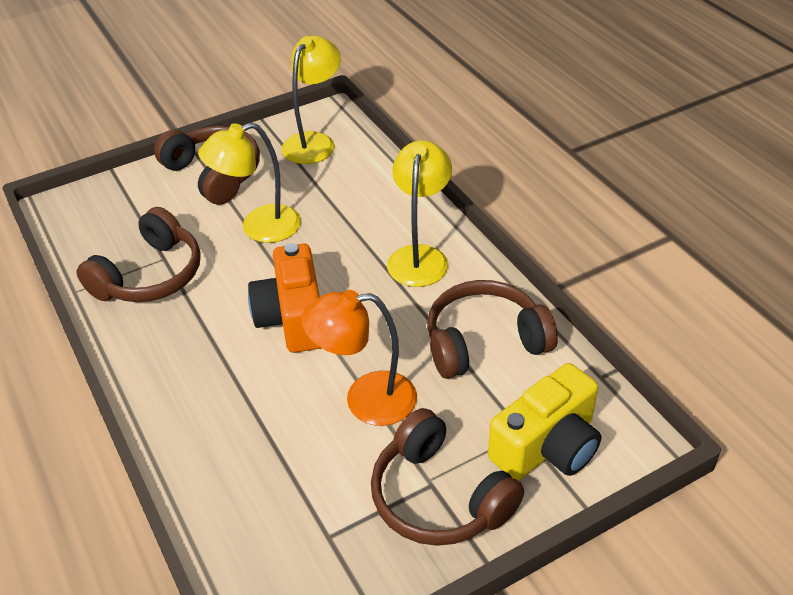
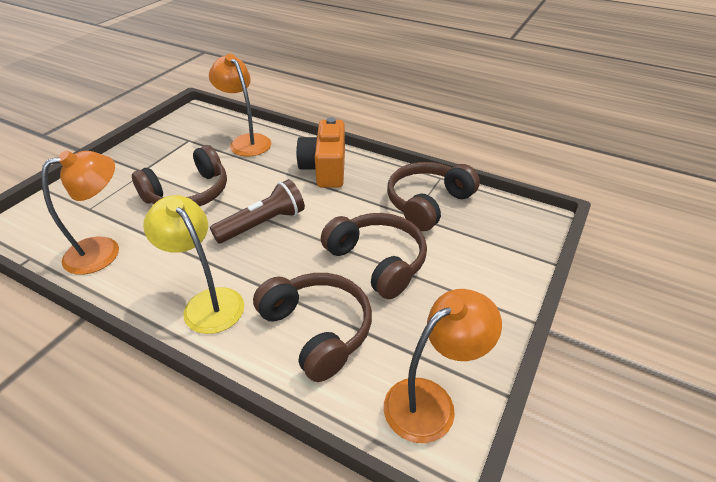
brown flashlight: 0 -> 1
orange lamp: 1 -> 3
yellow camera: 1 -> 0
yellow lamp: 3 -> 1

